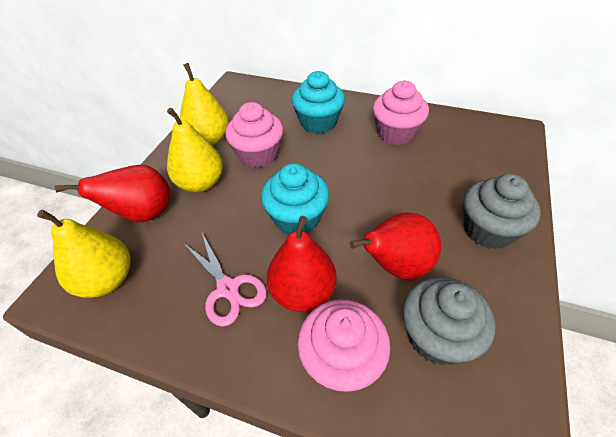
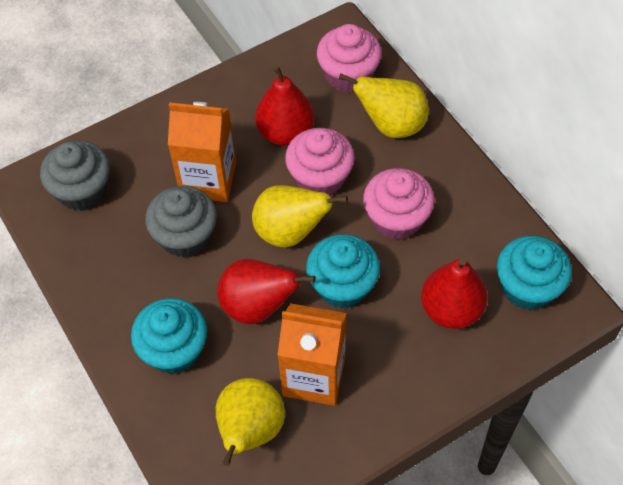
orange carton: 0 -> 2
pink scissors: 1 -> 0
turquoise cupcake: 2 -> 3

